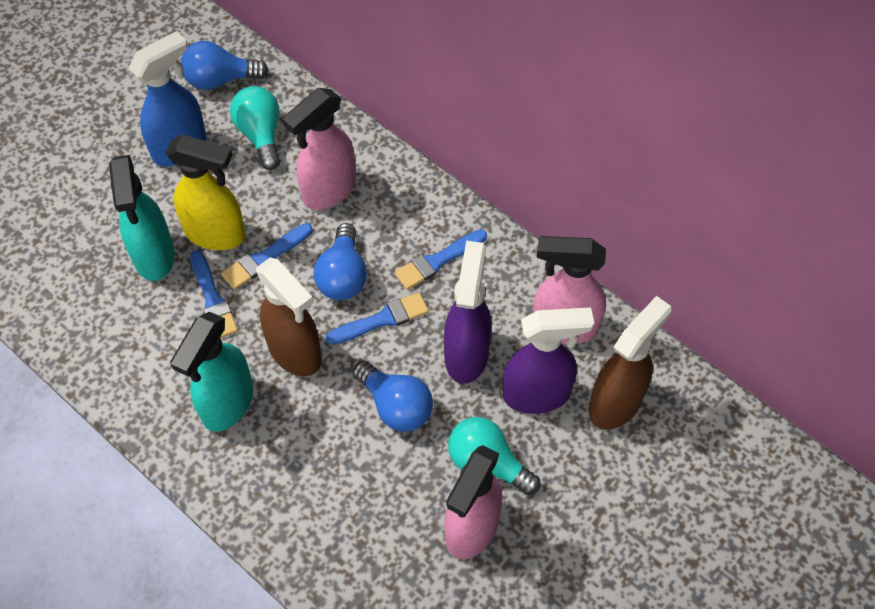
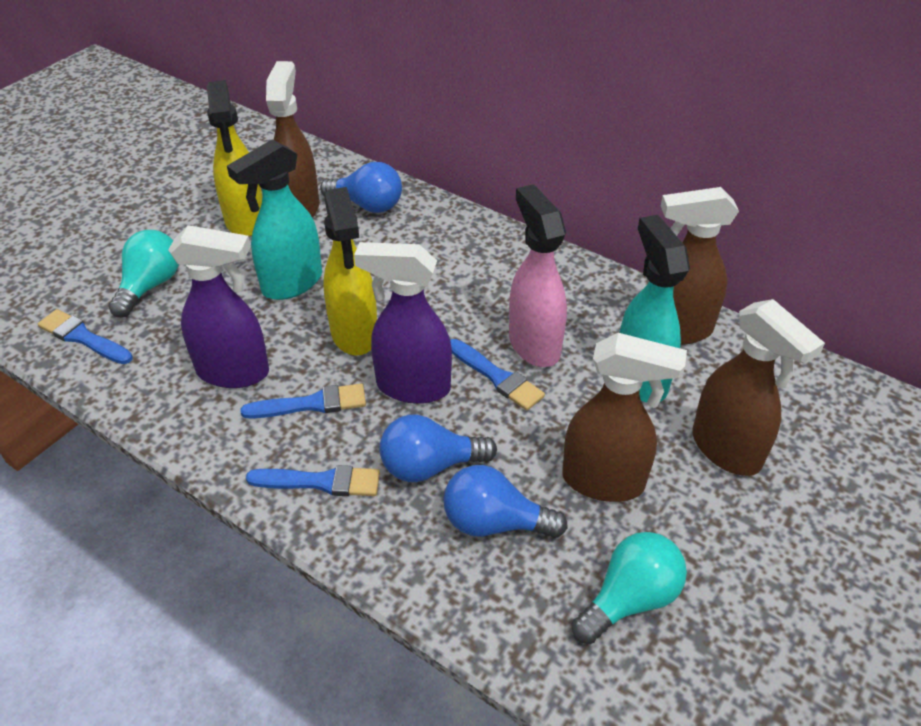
blue spray bottle: 1 -> 0
brown spray bottle: 2 -> 4
pink spray bottle: 3 -> 1
yellow spray bottle: 1 -> 2

